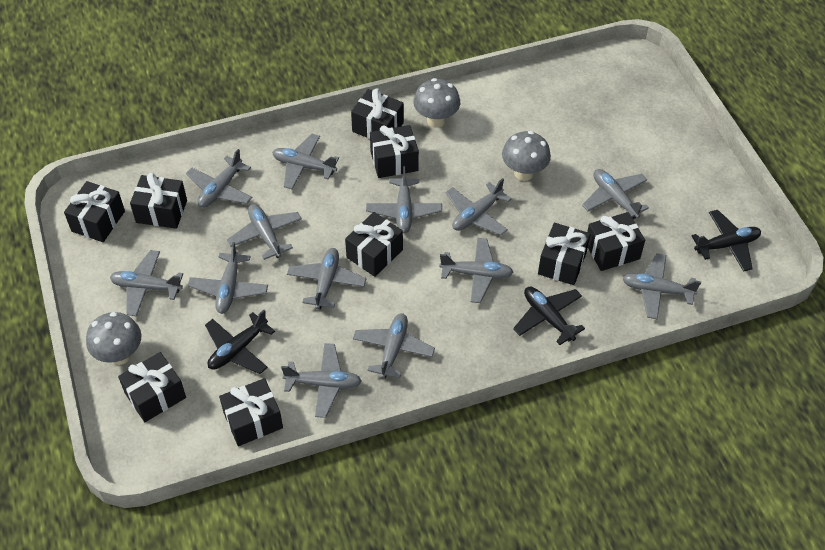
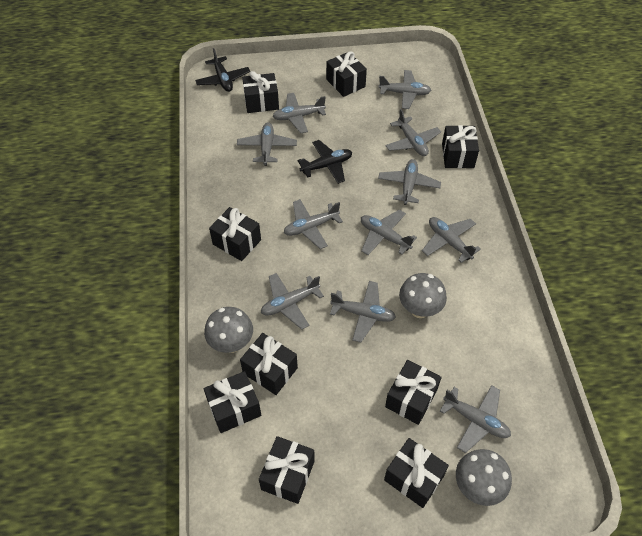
black plane: 3 -> 2
grey plane: 13 -> 11

